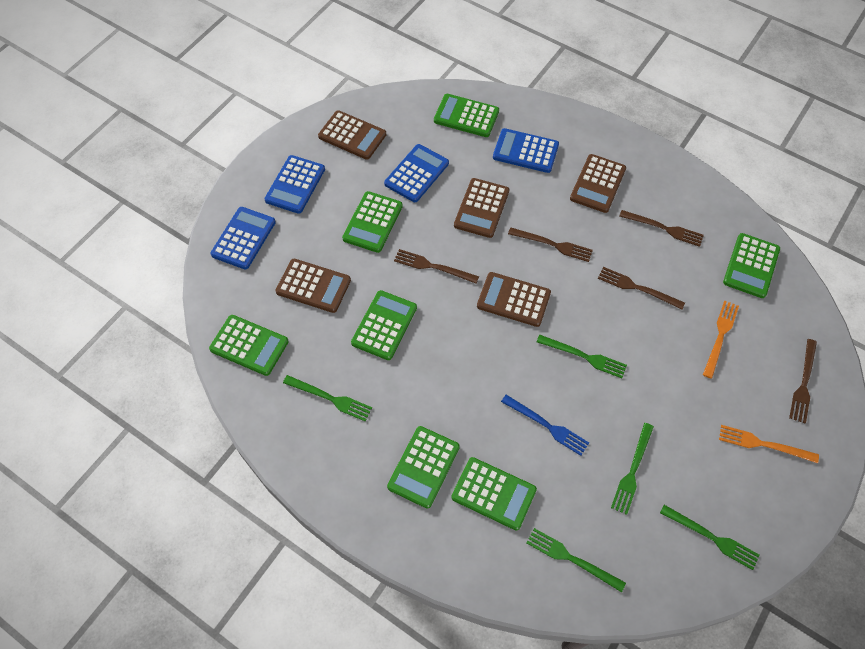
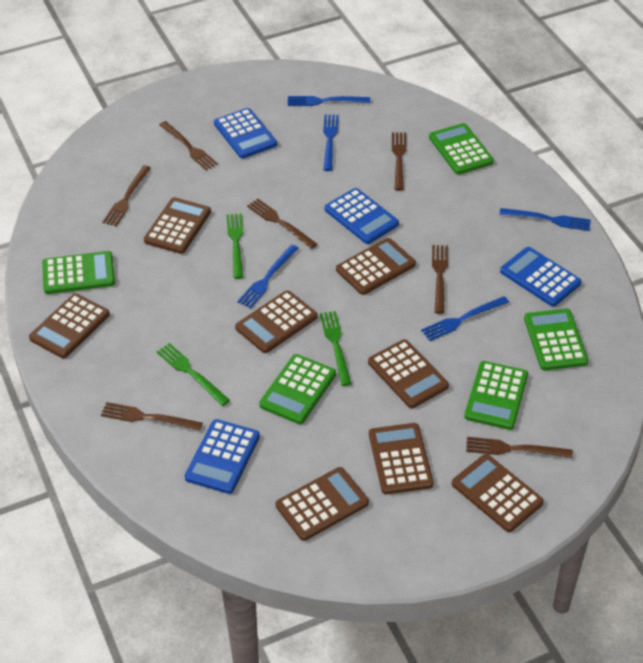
blue fork: 1 -> 5
brown calculator: 5 -> 8
brown fork: 5 -> 7
green calculator: 7 -> 5
green fork: 5 -> 3
orange fork: 2 -> 0

